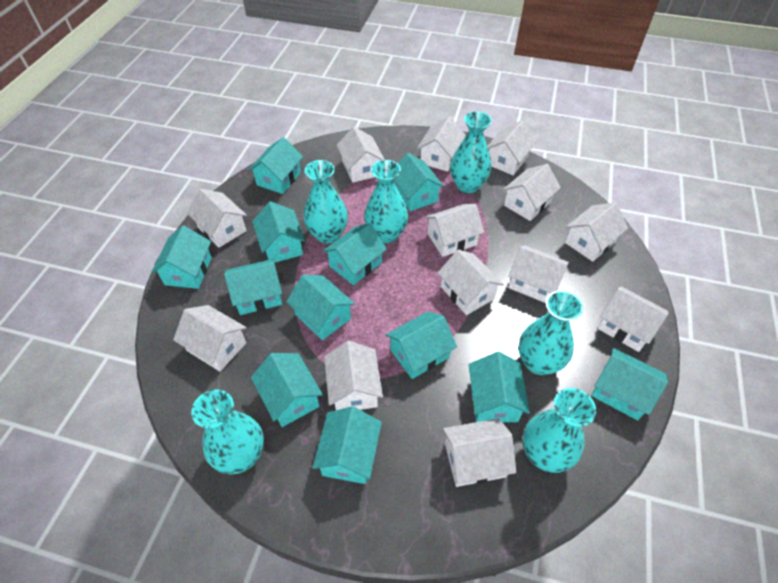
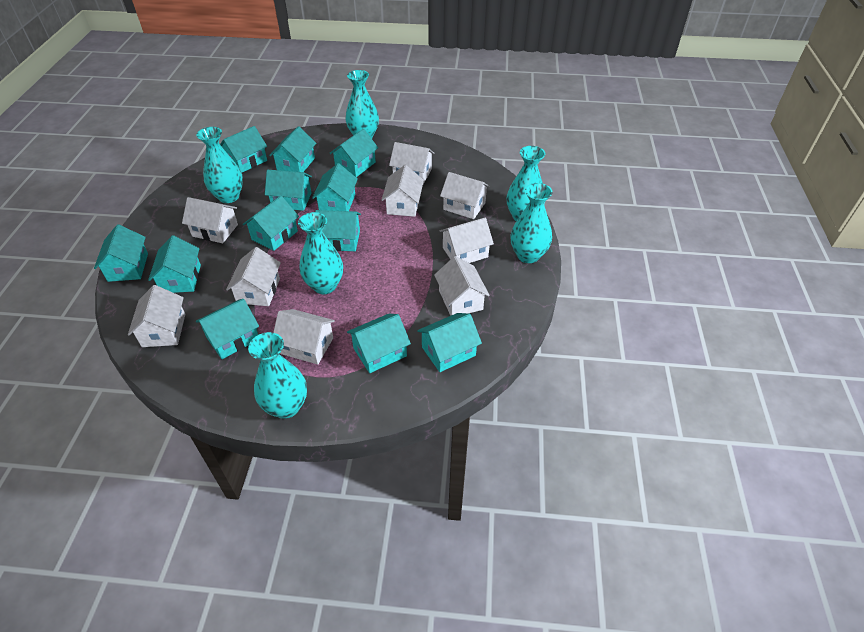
white house: 13 -> 9

